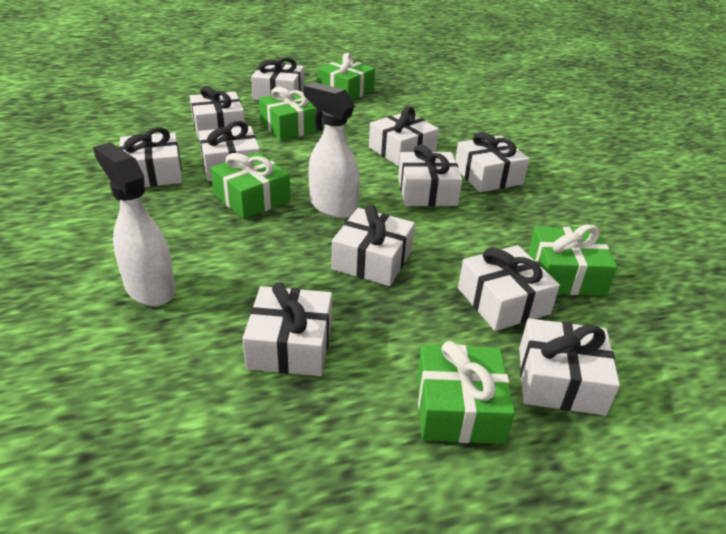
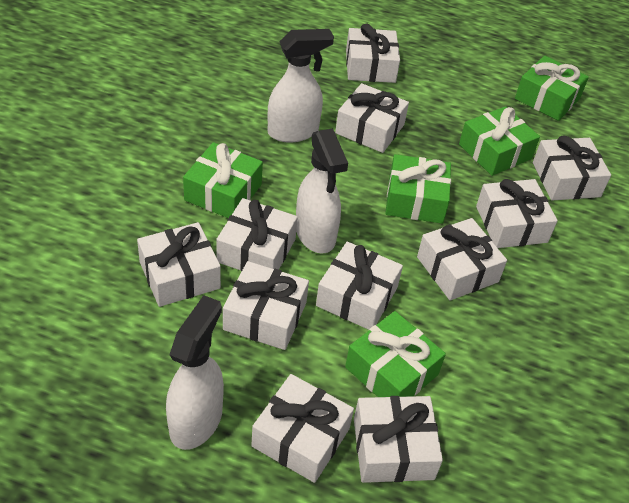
white spray bottle: 2 -> 3

